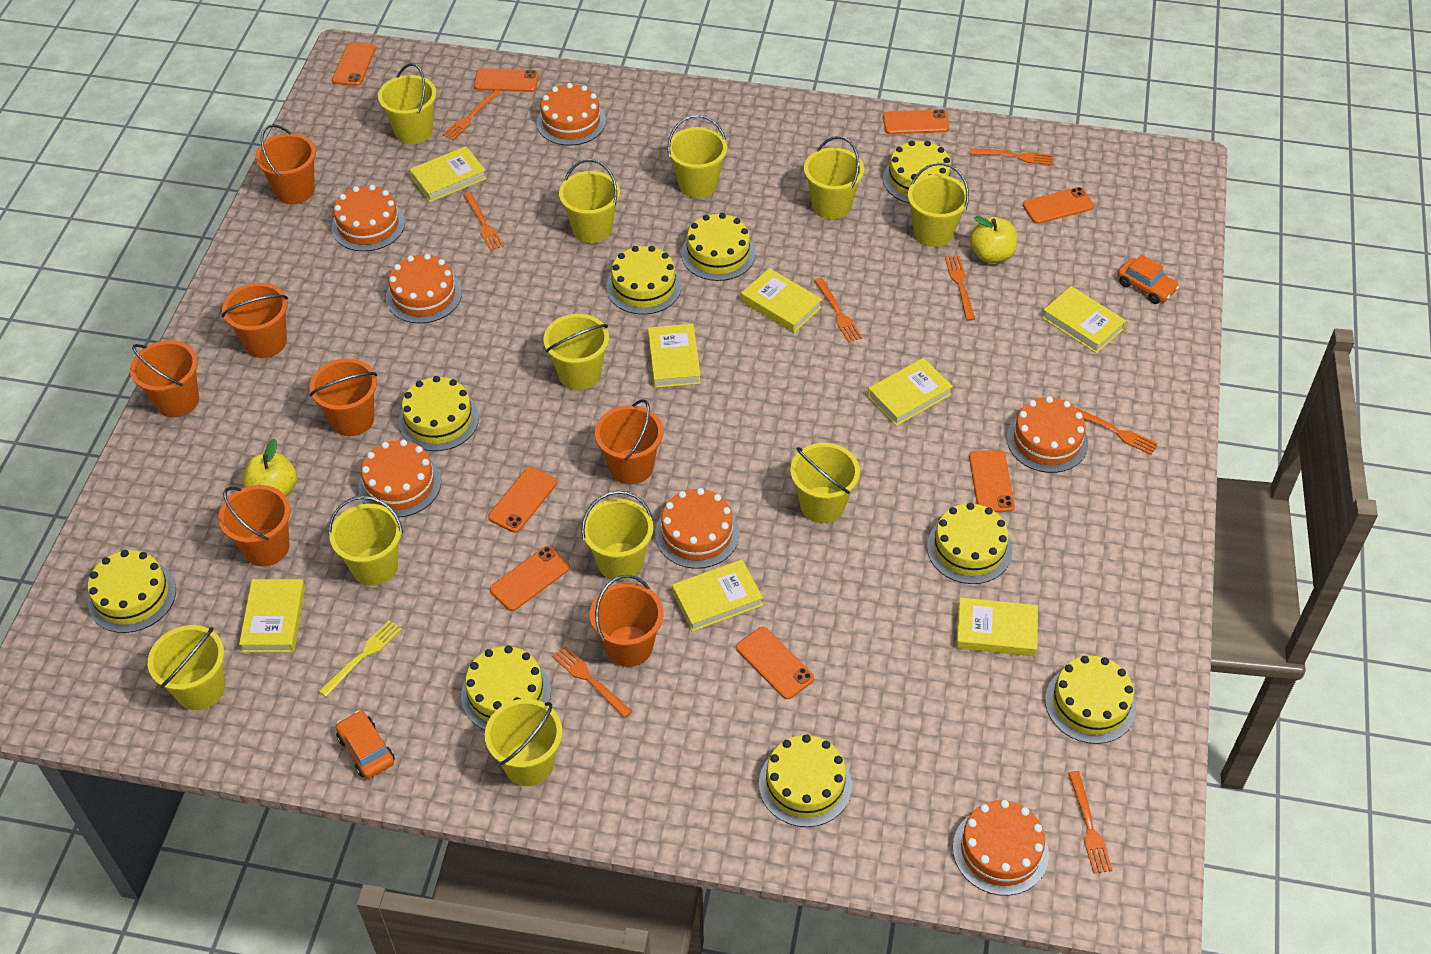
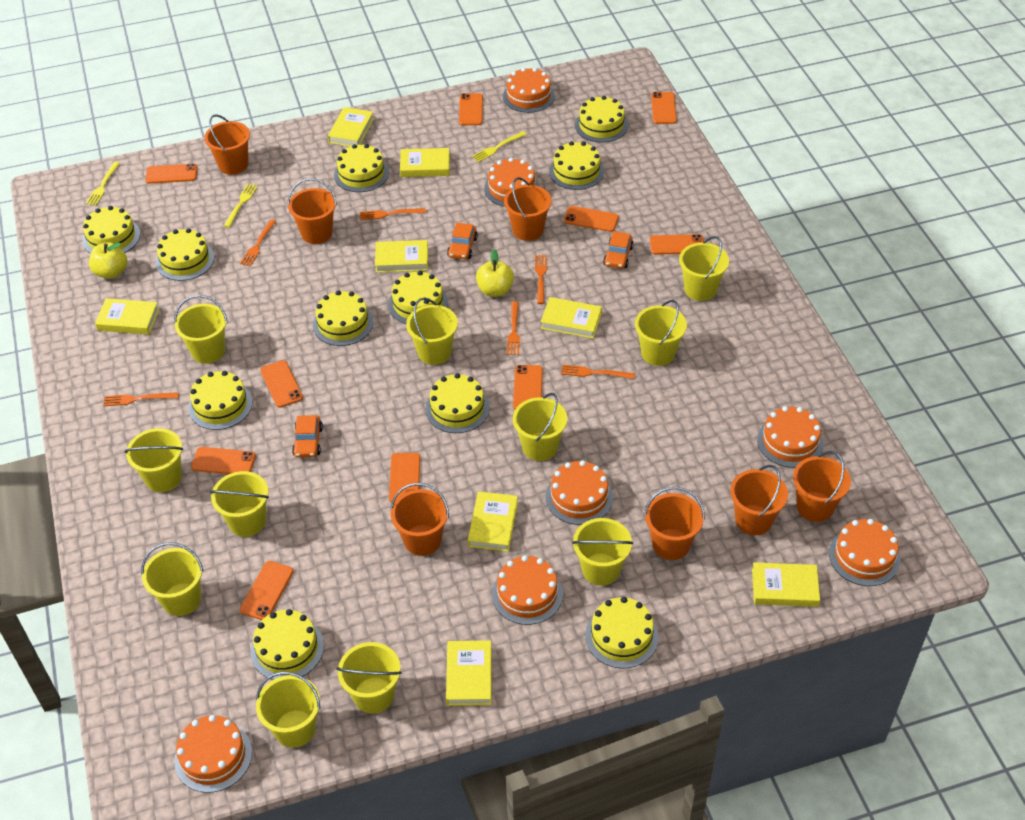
orange car: 2 -> 3
orange fork: 8 -> 6
orange phone: 8 -> 10
yellow cake: 9 -> 11
yellow fork: 1 -> 3

